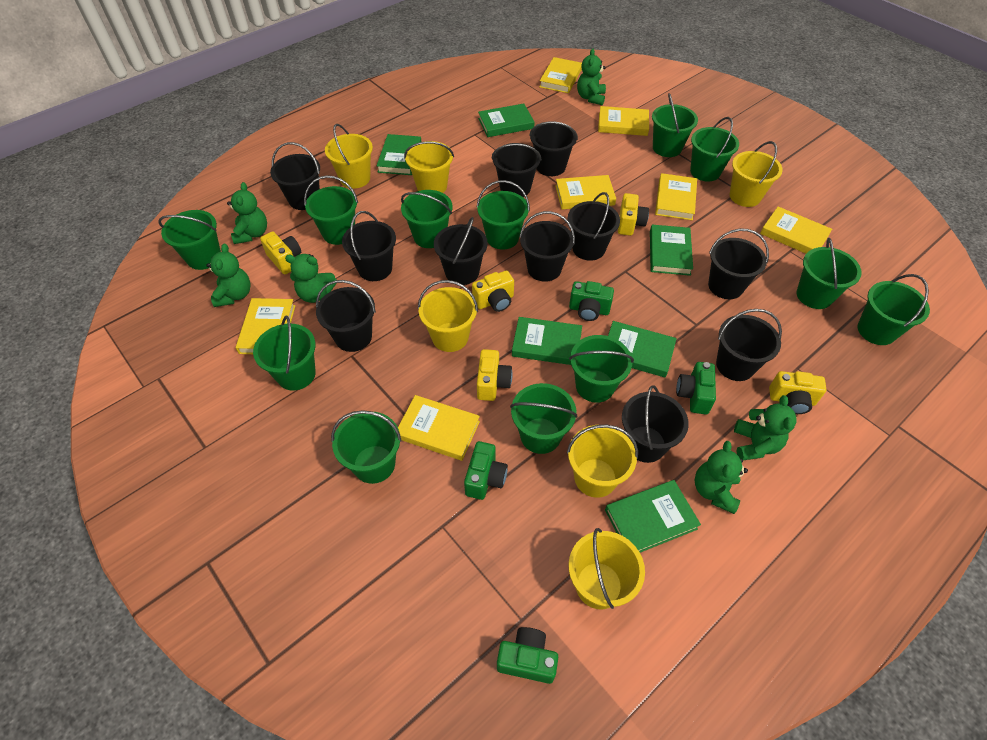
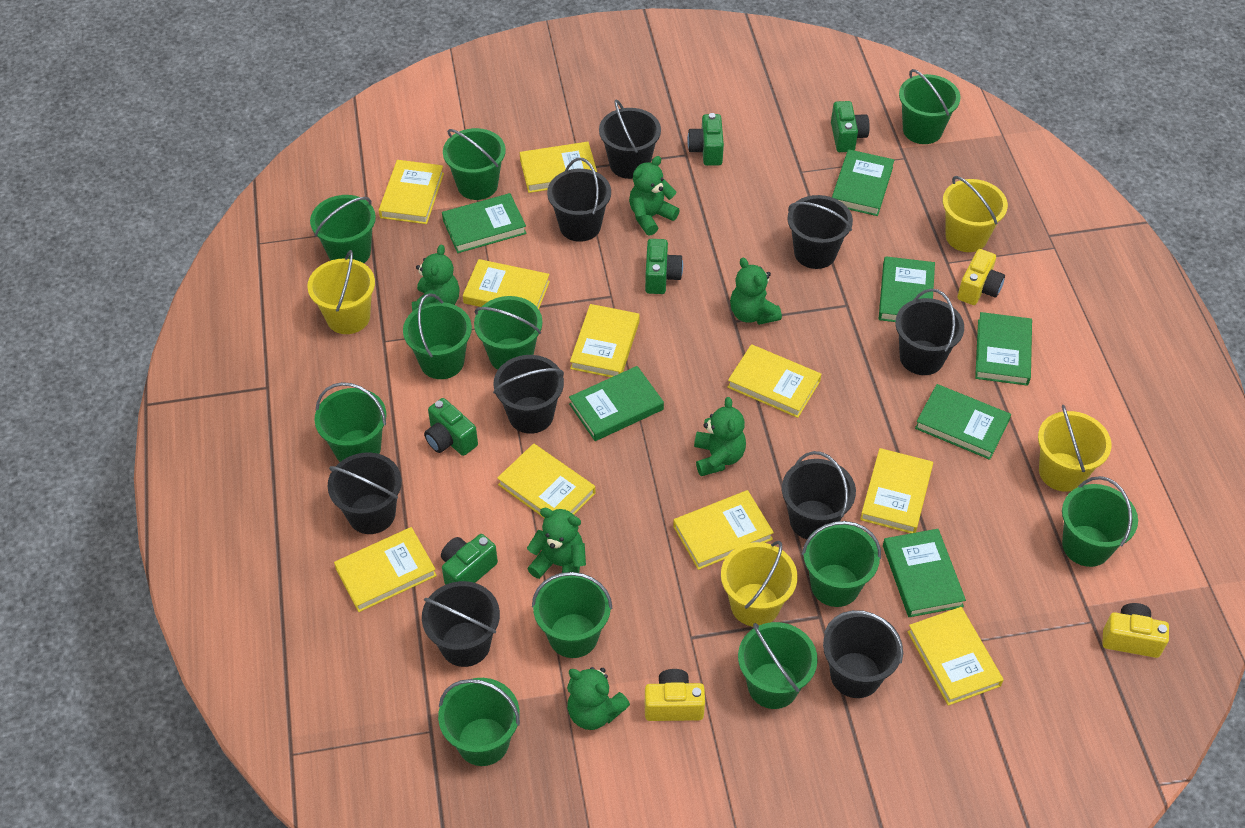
black bucket: 11 -> 9
green book: 6 -> 7
green bucket: 12 -> 11
green camera: 4 -> 5
yellow book: 7 -> 10
yellow bucket: 6 -> 4
yellow camera: 5 -> 3

